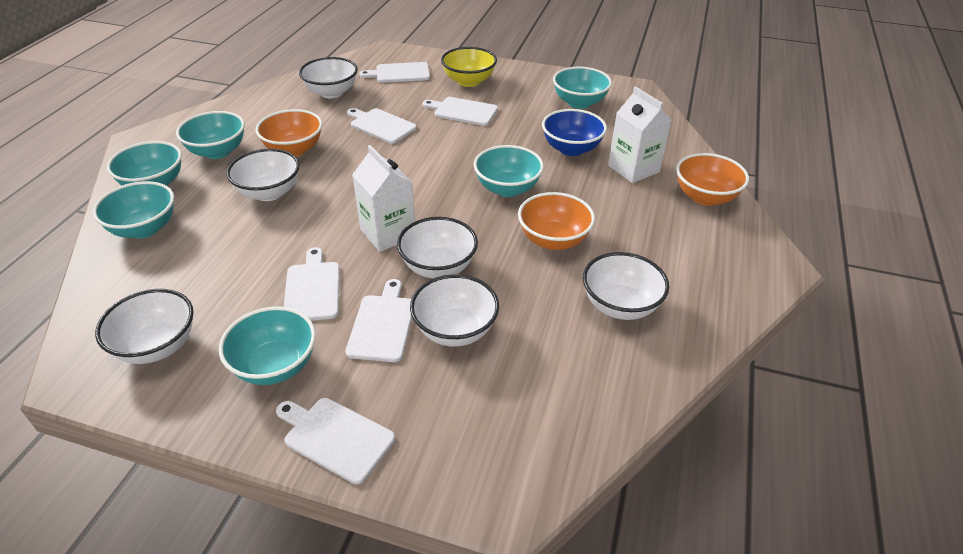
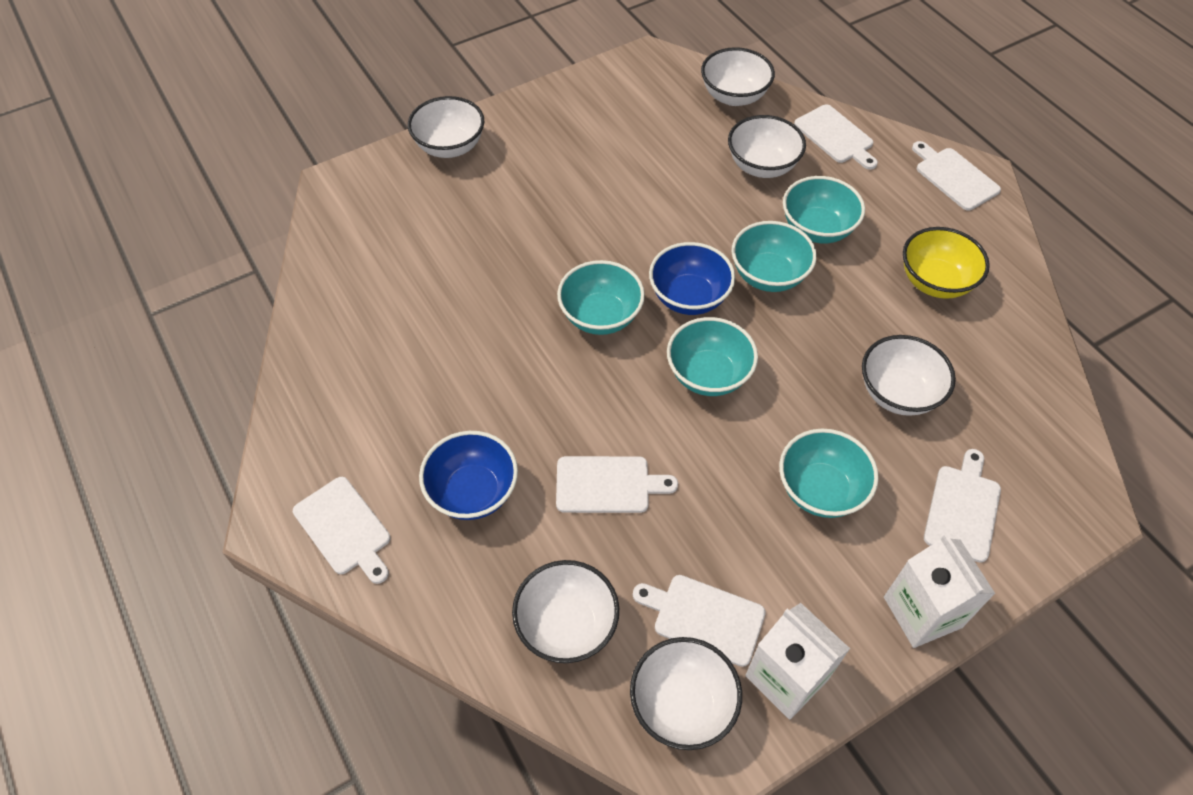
blue bowl: 1 -> 2
orange bowl: 3 -> 0
turquoise bowl: 6 -> 5

